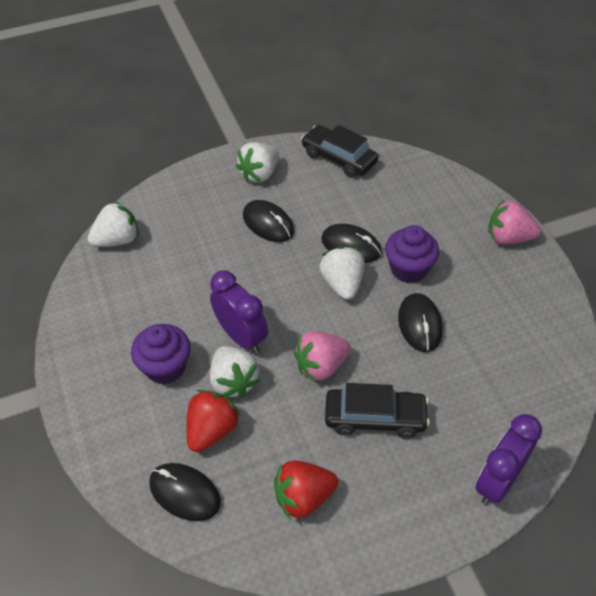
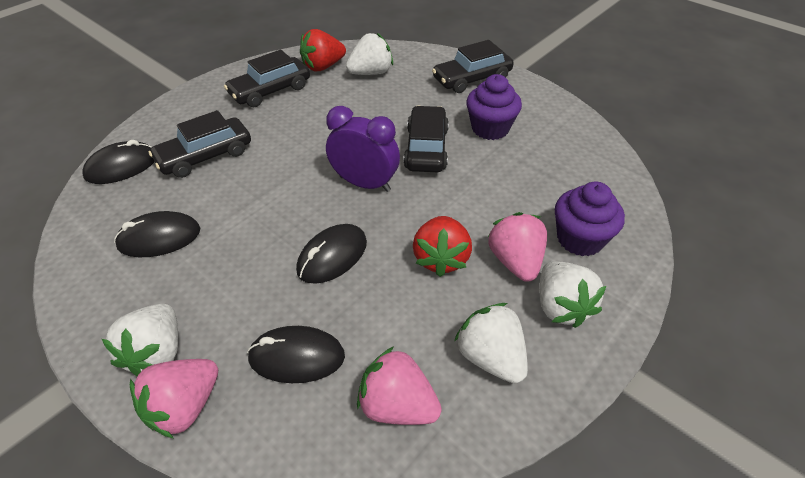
black car: 2 -> 4
pink strawberry: 2 -> 3
purple clock: 2 -> 1

